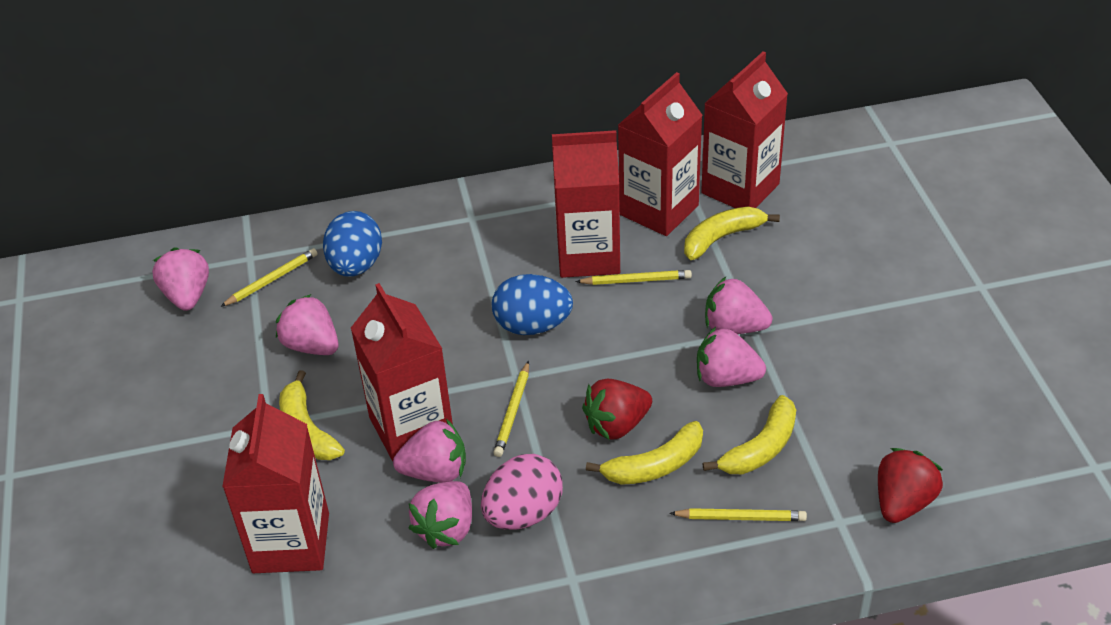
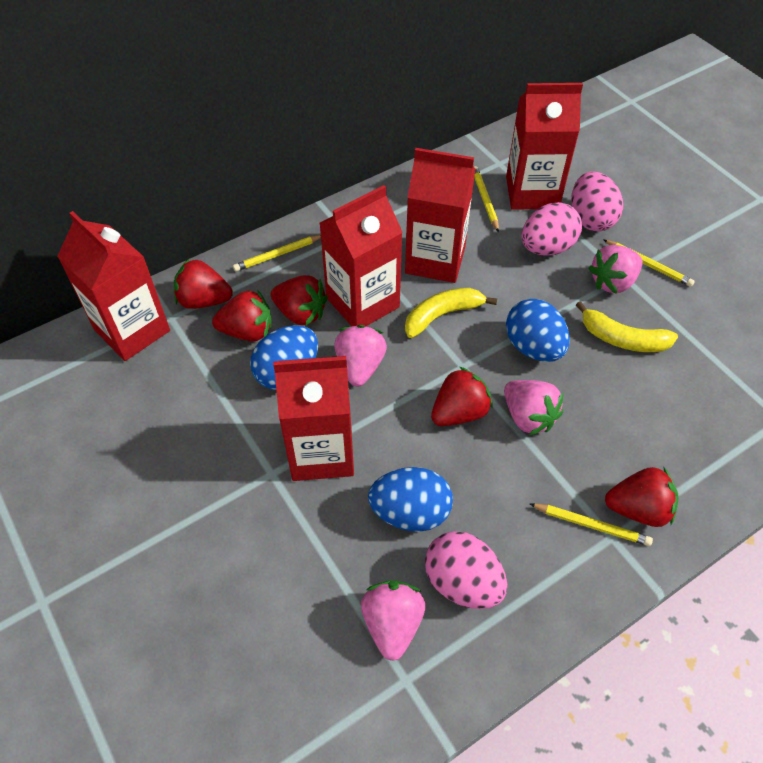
blue egg: 2 -> 3
pink egg: 1 -> 3
pink strawberry: 6 -> 4
red strawberry: 2 -> 5
yellow banana: 4 -> 2

